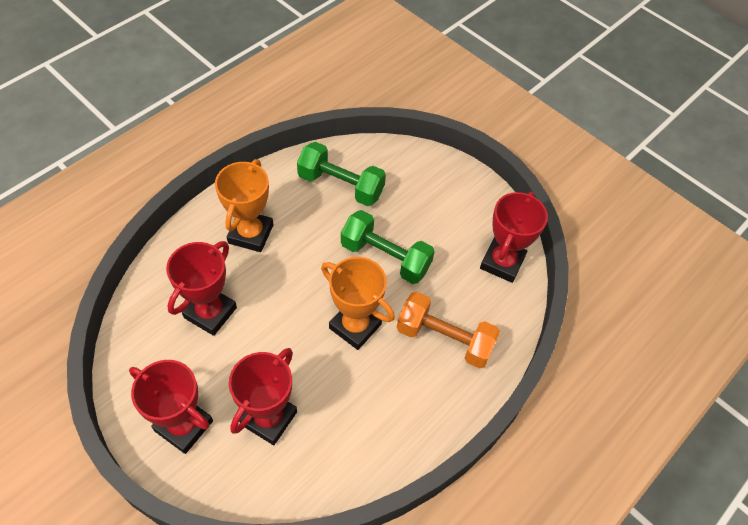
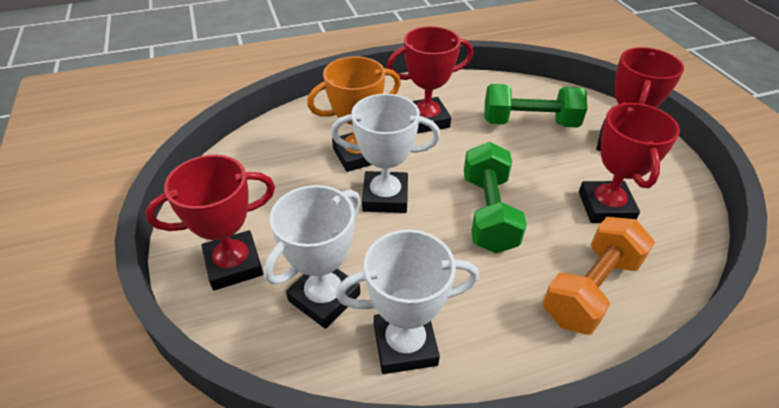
orange trophy: 2 -> 1
white trophy: 0 -> 3

